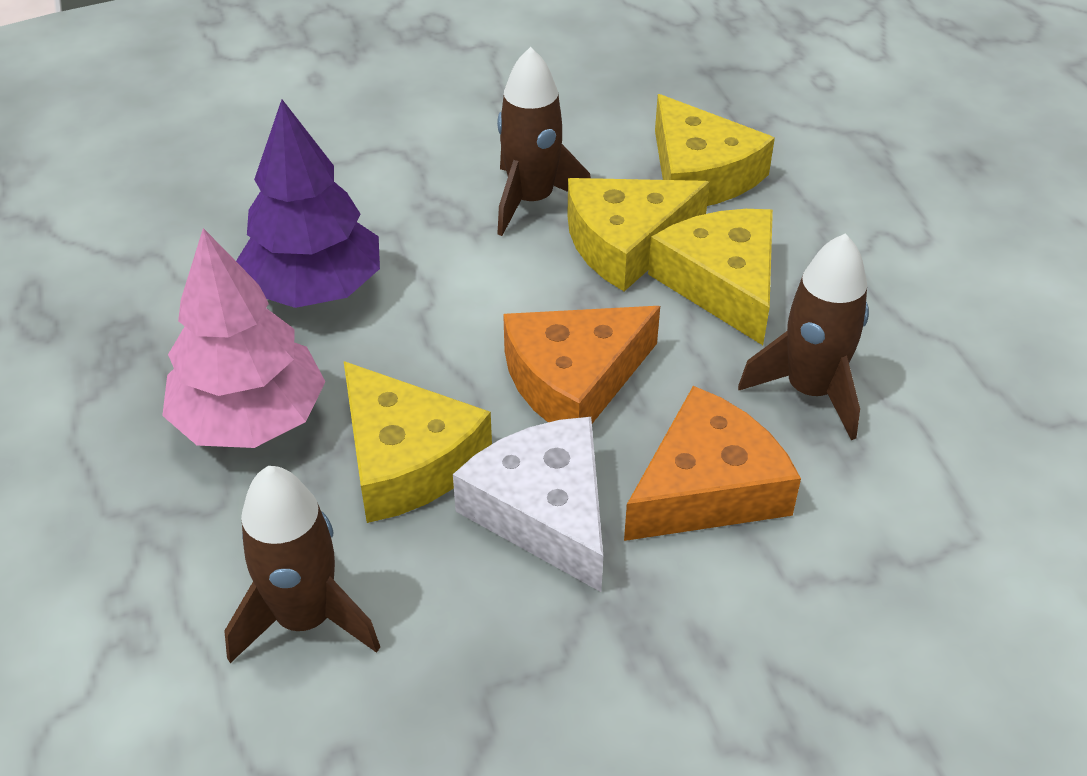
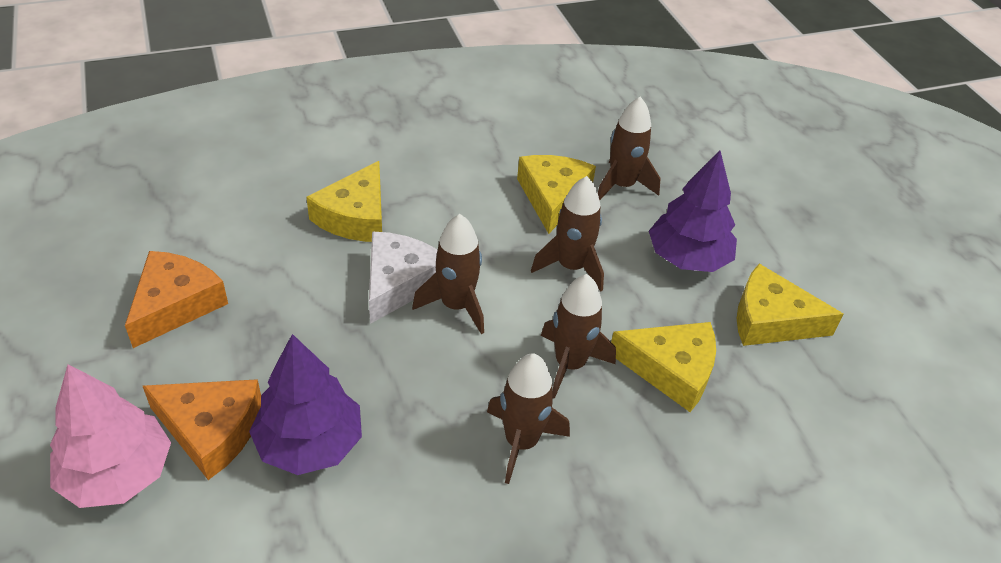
brown rocket: 3 -> 5
purple tree: 1 -> 2

